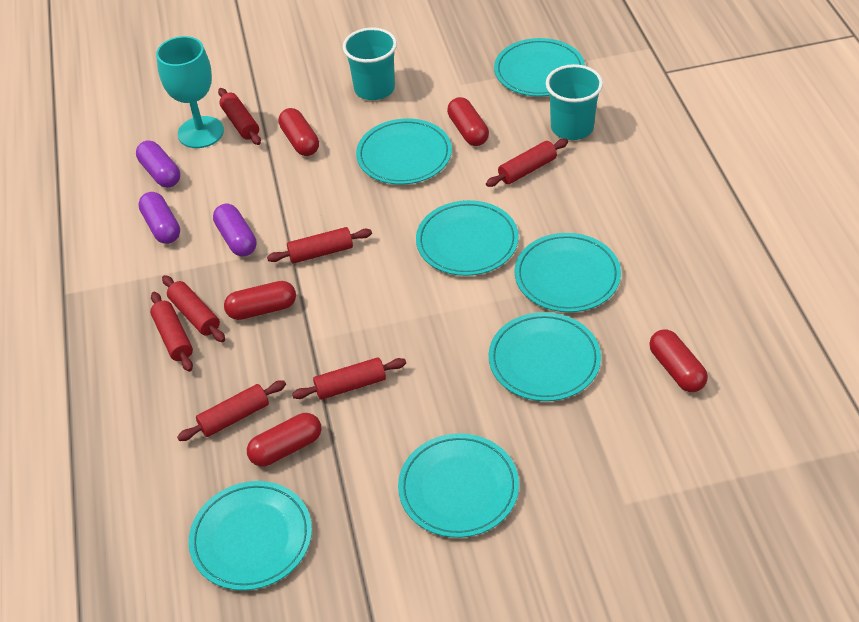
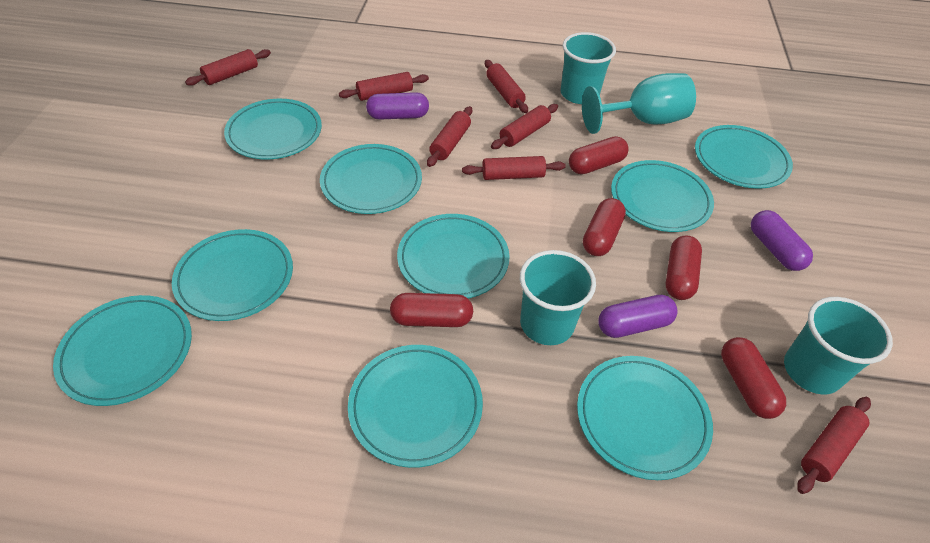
turquoise cup: 2 -> 3
turquoise plate: 7 -> 9

